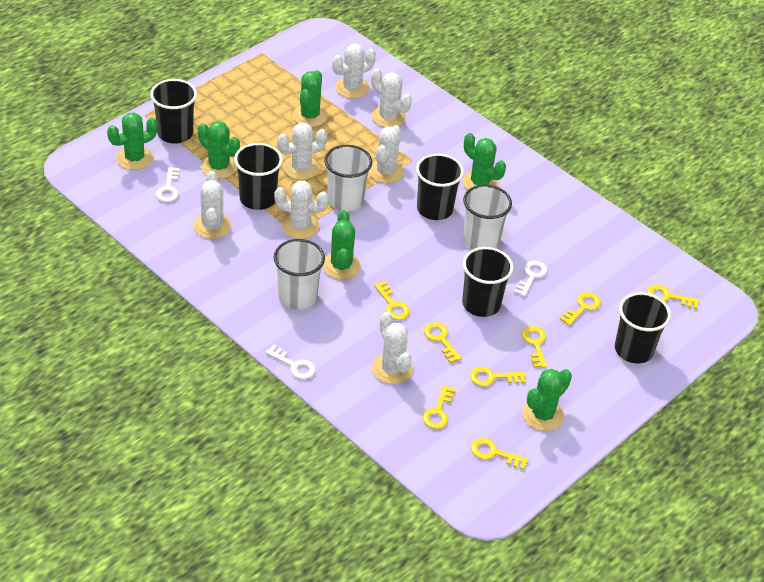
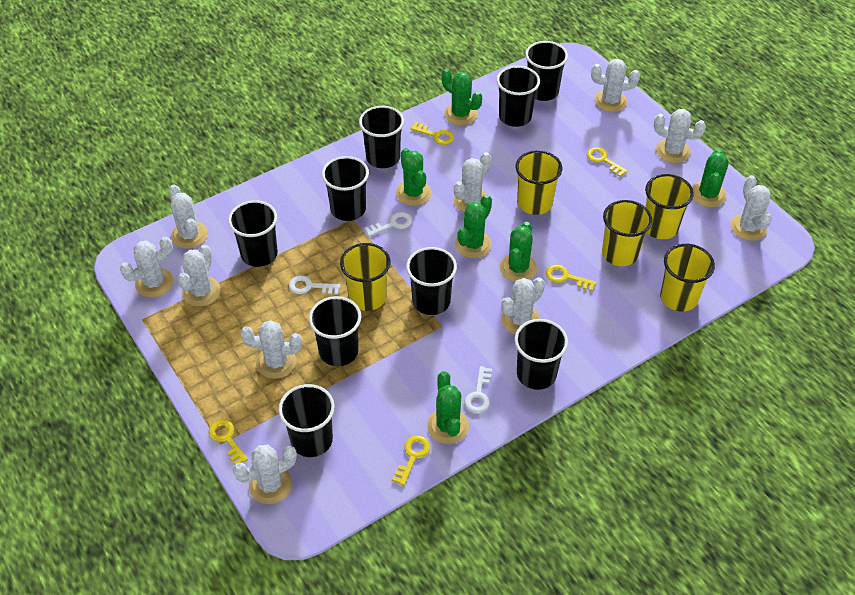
black cup: 5 -> 9
white cactus: 7 -> 10
white cup: 3 -> 0
yellow cup: 0 -> 5
yellow key: 8 -> 5

